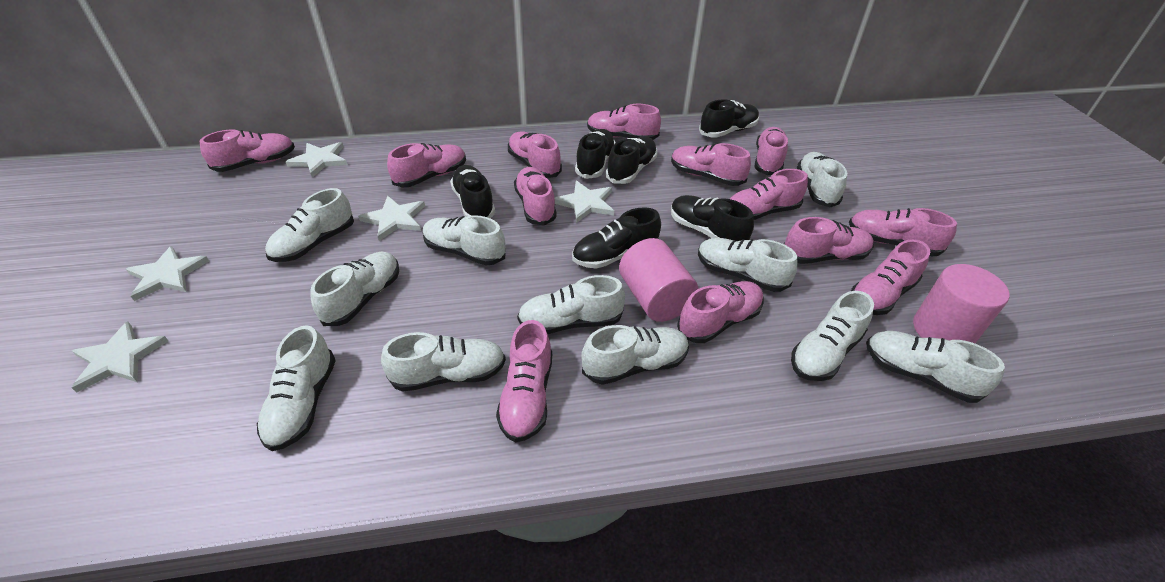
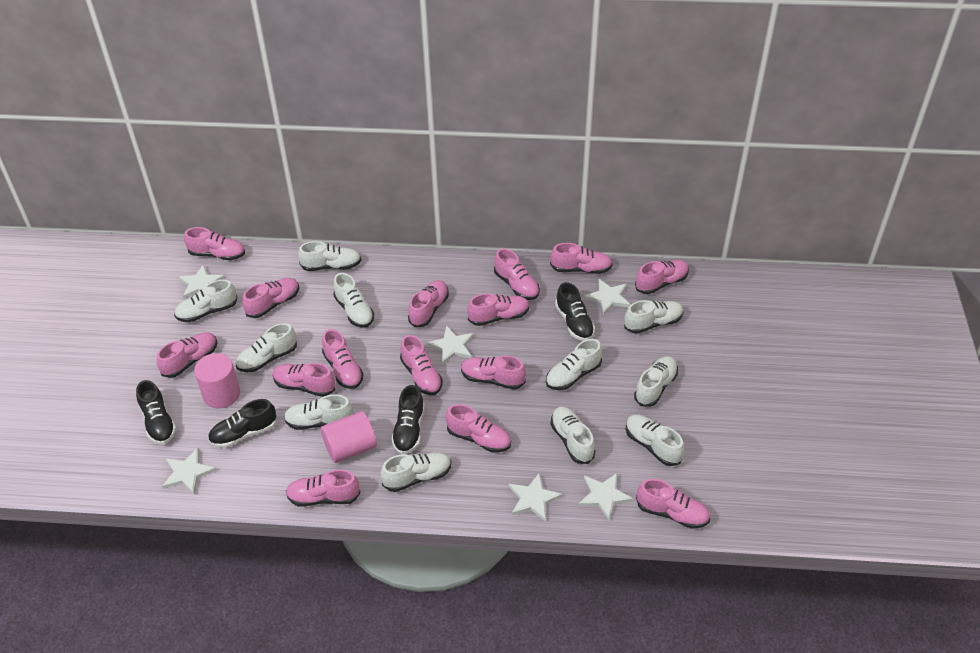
black shoe: 6 -> 4
pink shoe: 13 -> 15
white star: 5 -> 6

